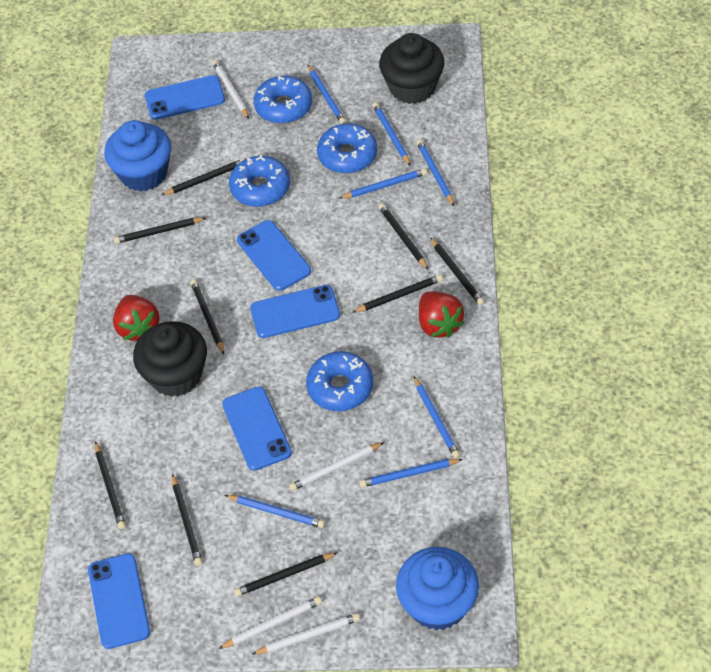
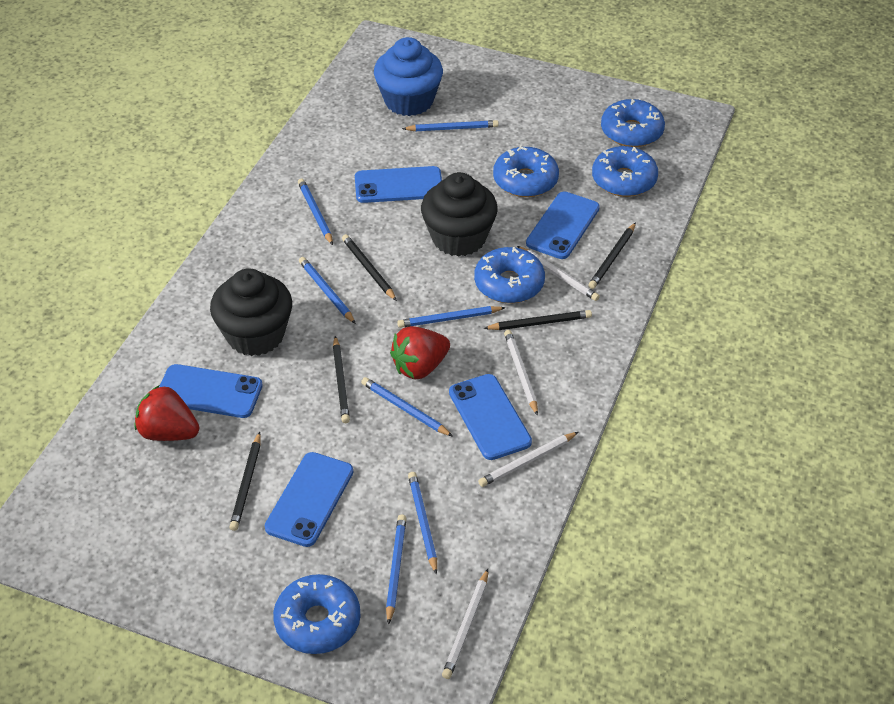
black pencil: 9 -> 5
blue cupcake: 2 -> 1
blue donut: 4 -> 5

